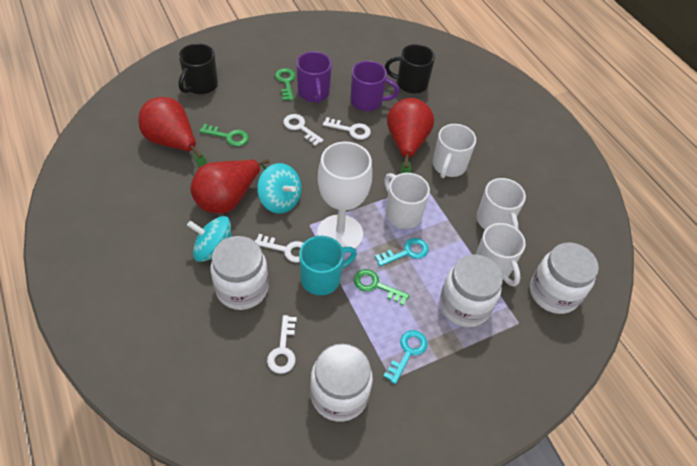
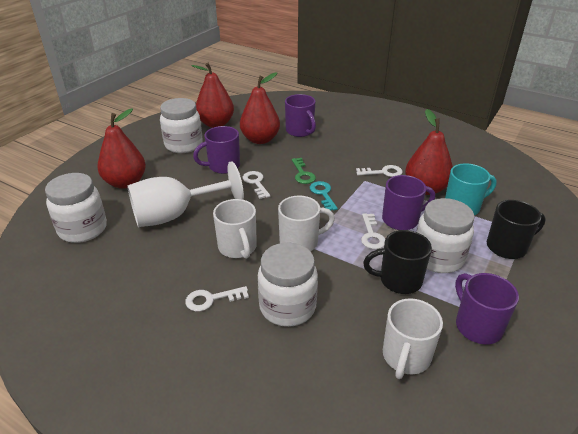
green key: 3 -> 1
purple mug: 2 -> 4
red pear: 3 -> 4
turquoise key: 2 -> 1
turquoise spinning top: 2 -> 0
white mug: 4 -> 3

